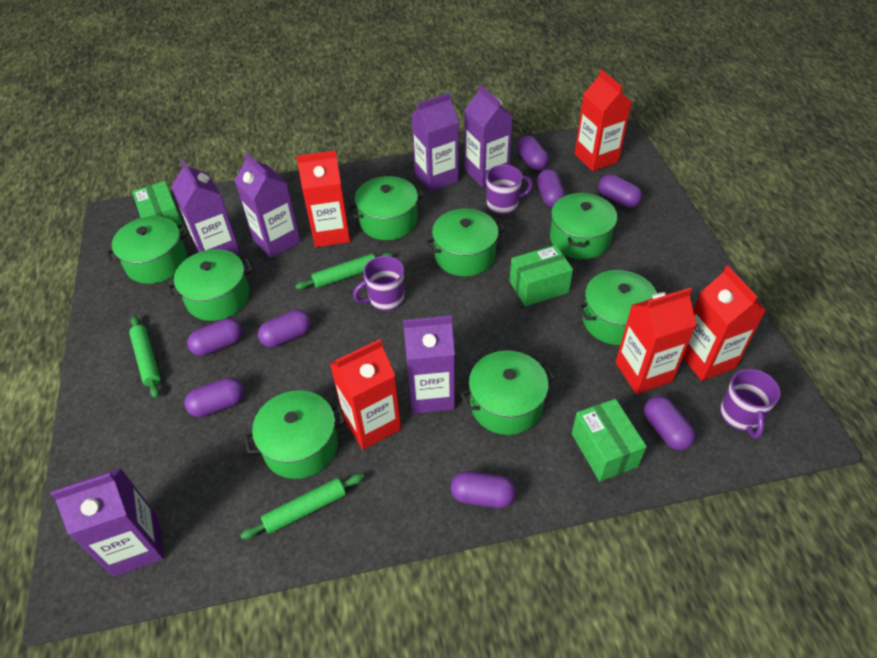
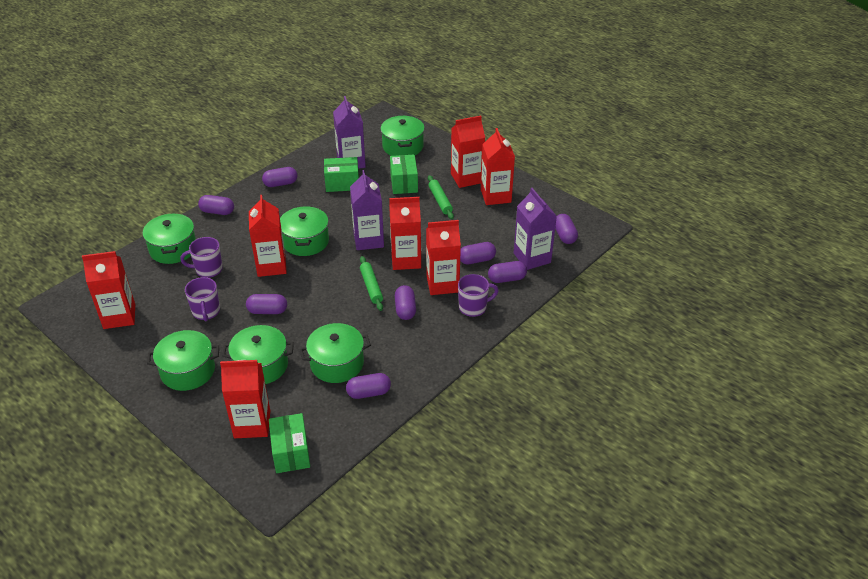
green pot: 8 -> 6
green rolling pin: 3 -> 2
purple carton: 6 -> 3
red carton: 5 -> 7

